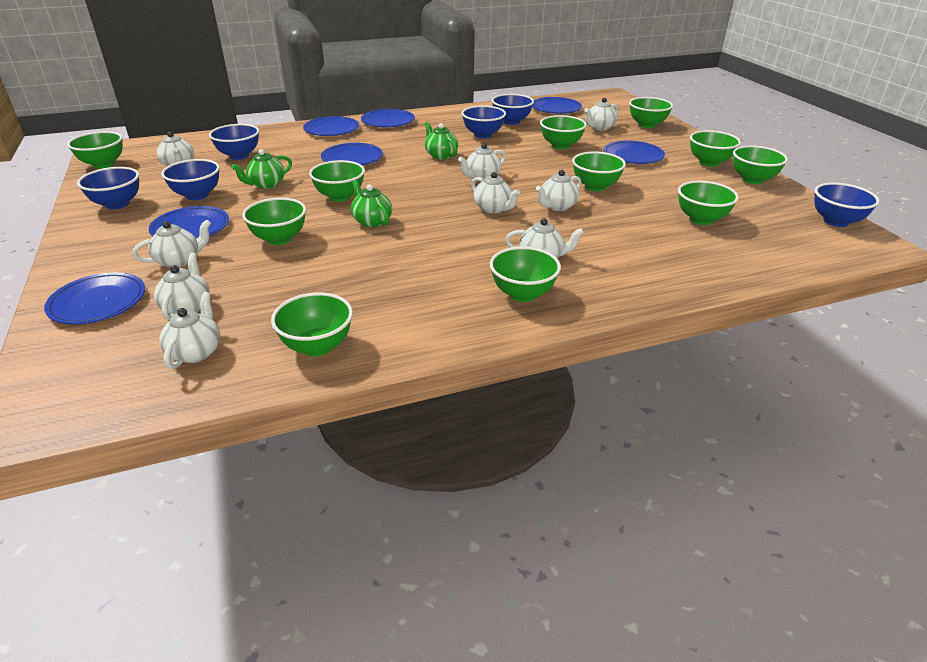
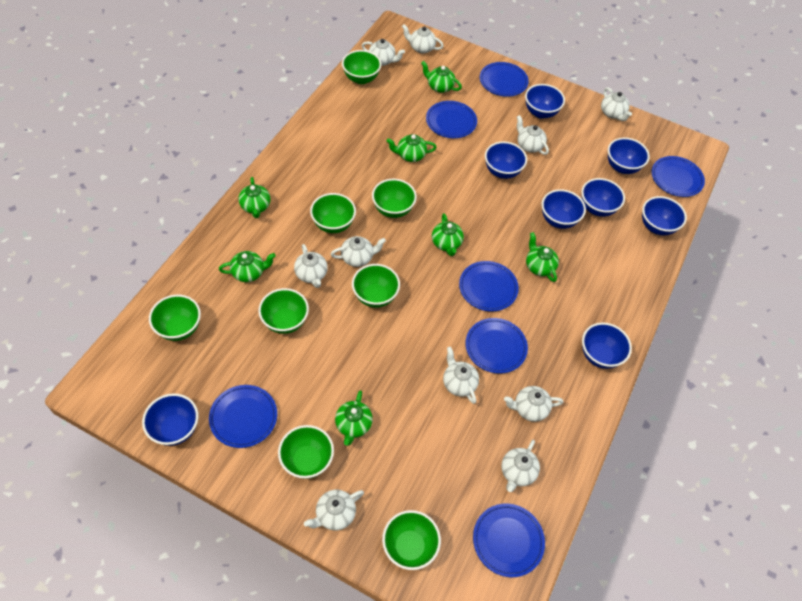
blue bowl: 6 -> 8
green bowl: 11 -> 8
green teapot: 3 -> 7
white teapot: 9 -> 10

